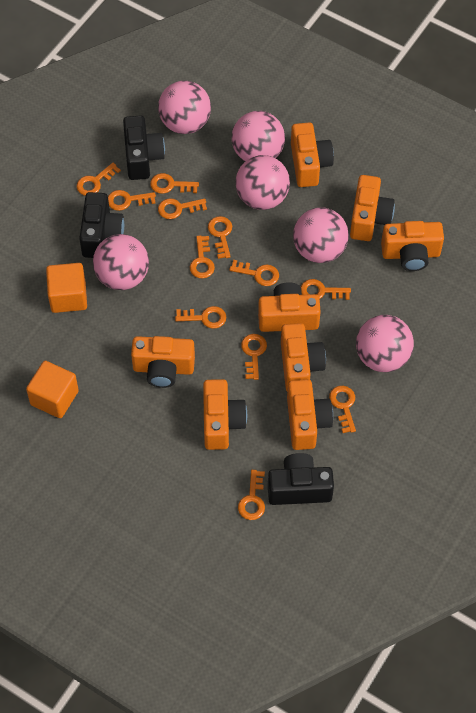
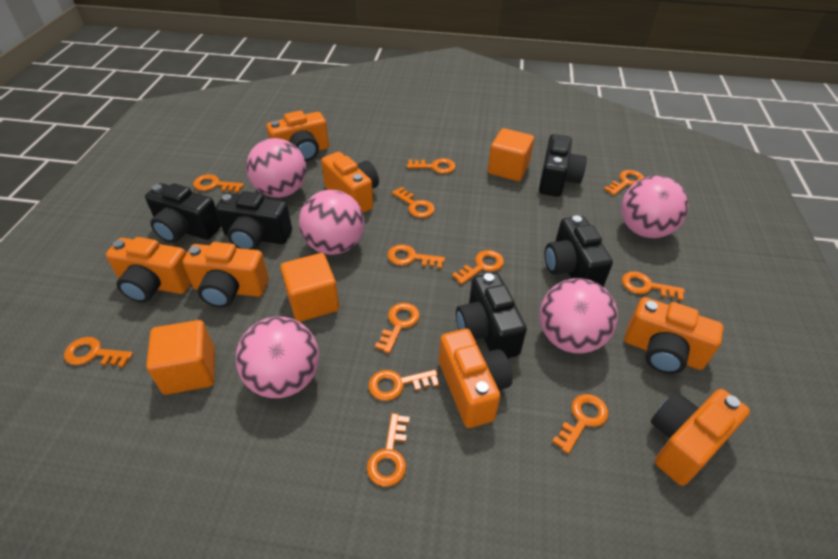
black camera: 3 -> 5
orange camera: 8 -> 7
orange cube: 2 -> 3
pink ball: 6 -> 5

